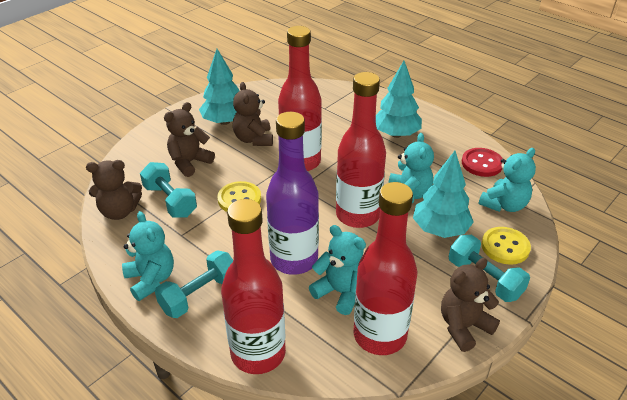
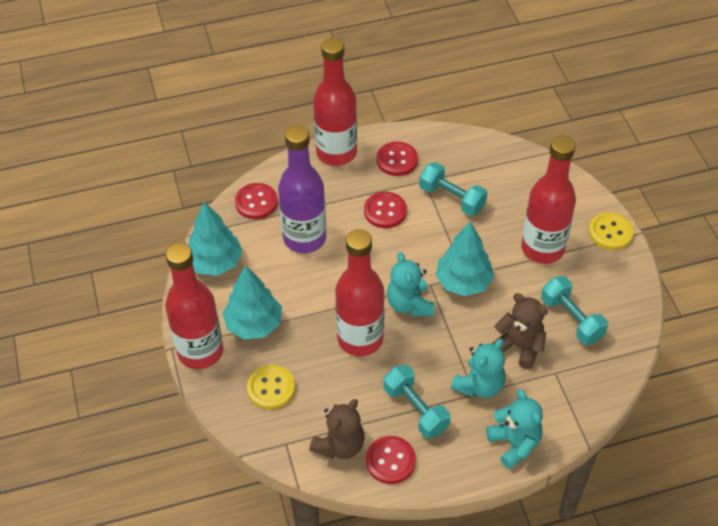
brown teddy bear: 4 -> 2
red button: 1 -> 4
turquoise teddy bear: 4 -> 3

